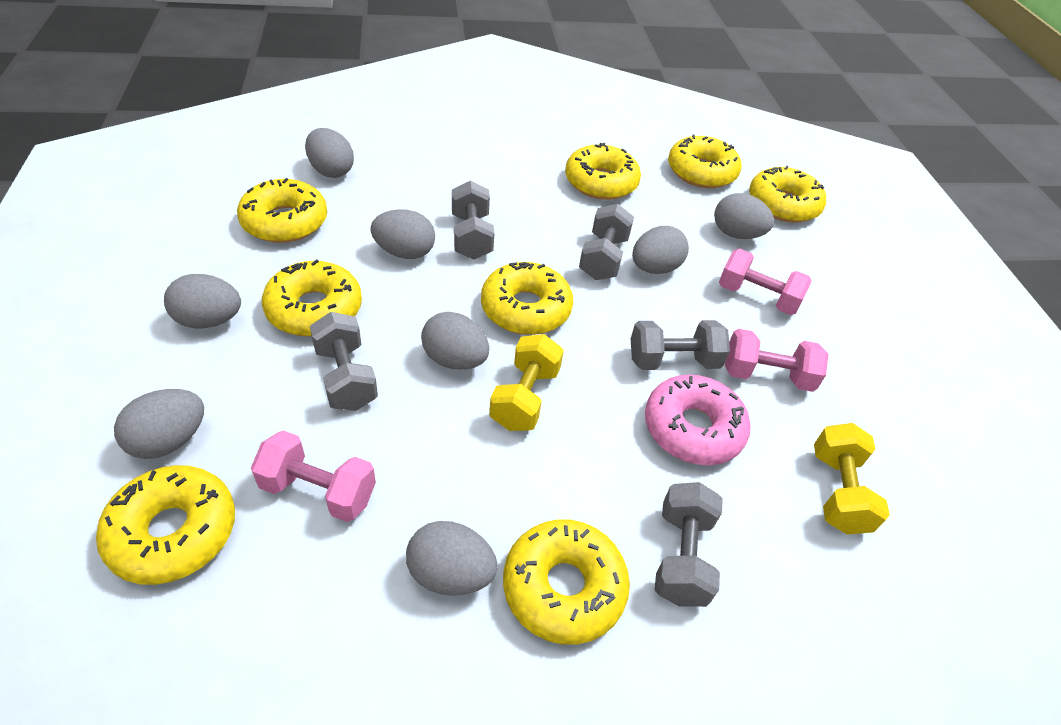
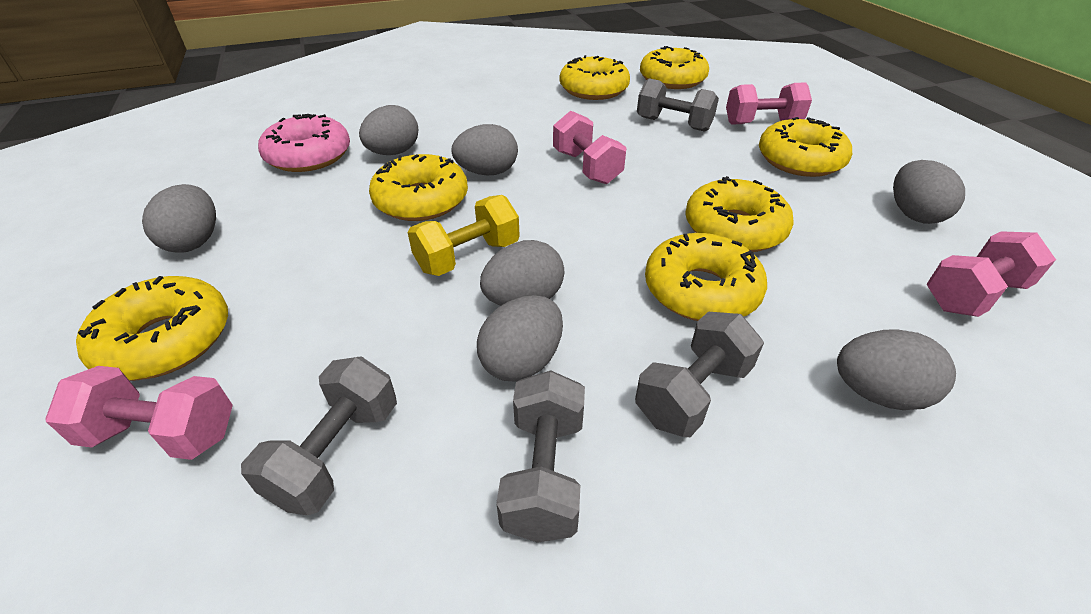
grey dumbbell: 5 -> 4
grey egg: 8 -> 7
pink dumbbell: 3 -> 4
yellow donut: 8 -> 7
yellow dumbbell: 2 -> 1

